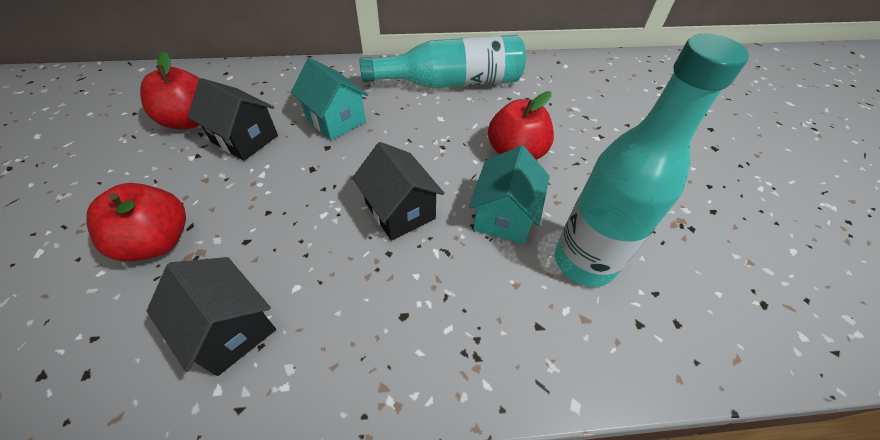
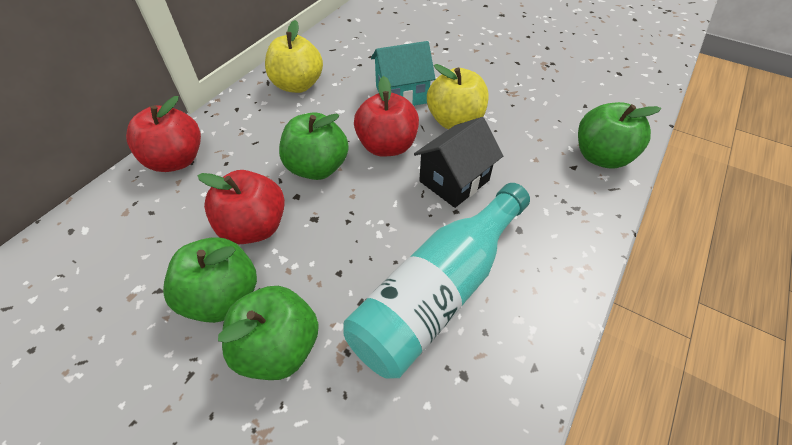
black house: 3 -> 1
green apple: 0 -> 4
turquoise bottle: 2 -> 1
turquoise house: 2 -> 1
yellow apple: 0 -> 2

